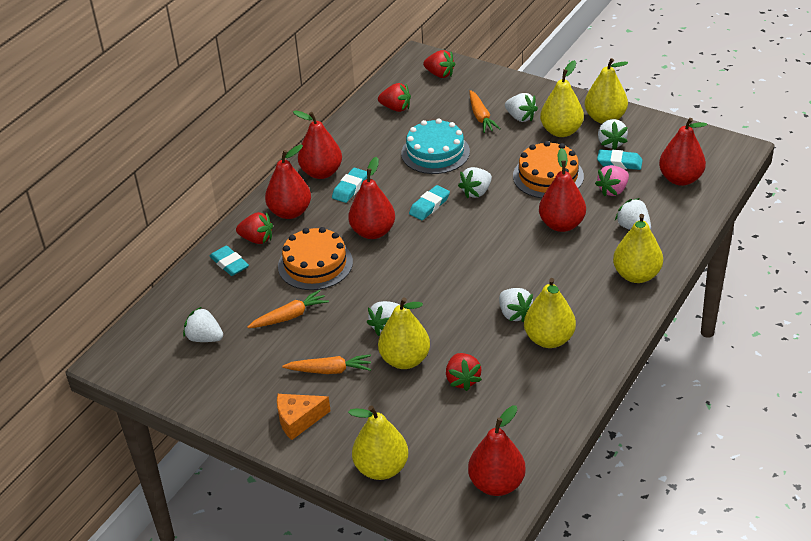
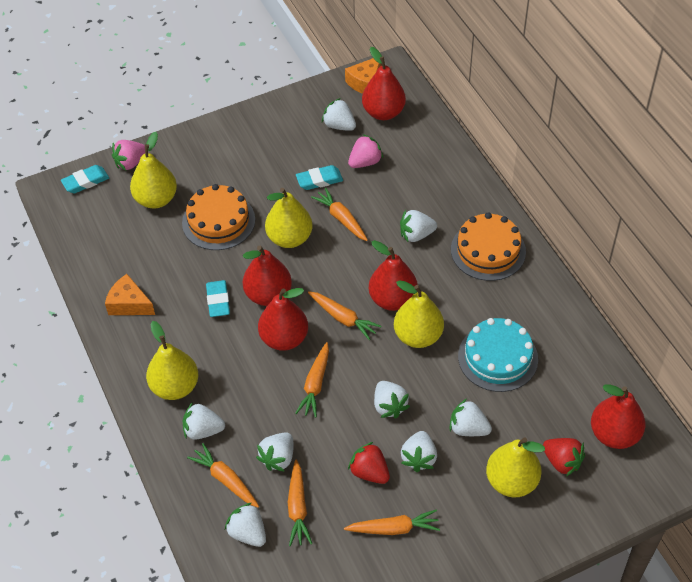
orange carrot: 3 -> 6
orange cheese: 1 -> 2
pink strawberry: 1 -> 2
red pear: 6 -> 5
red strawberry: 4 -> 2
turquoise eraser: 4 -> 3
white strawberry: 7 -> 8
yellow pear: 6 -> 5

